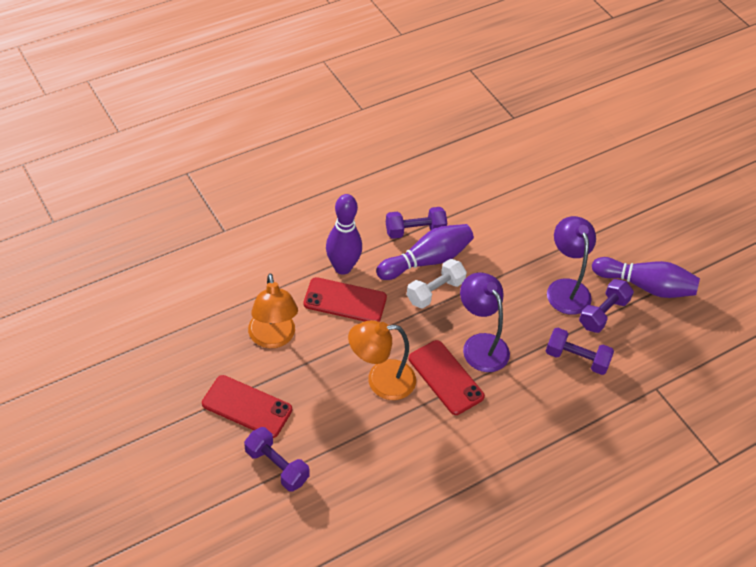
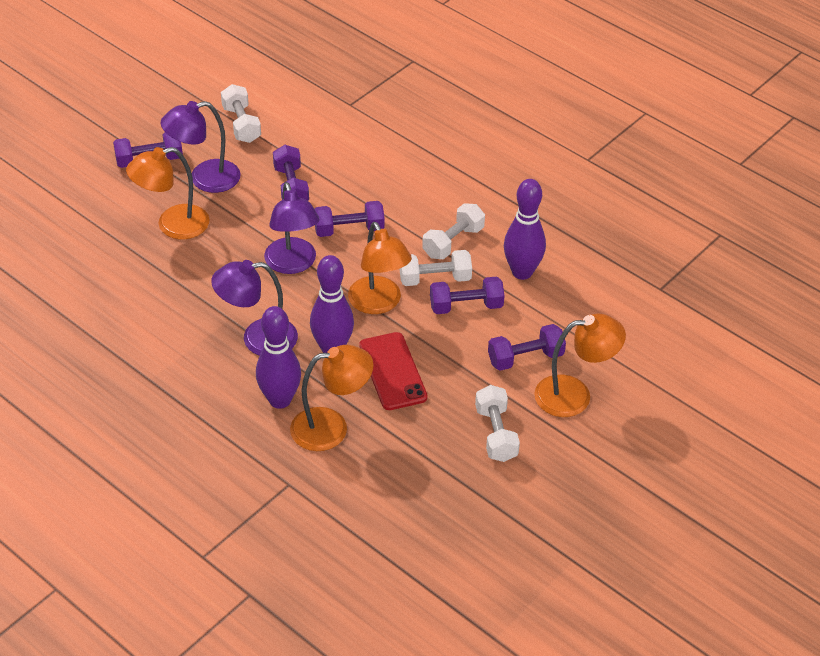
orange lamp: 2 -> 4
purple dumbbell: 4 -> 5
purple lamp: 2 -> 3
red phone: 3 -> 1
white dumbbell: 1 -> 4

